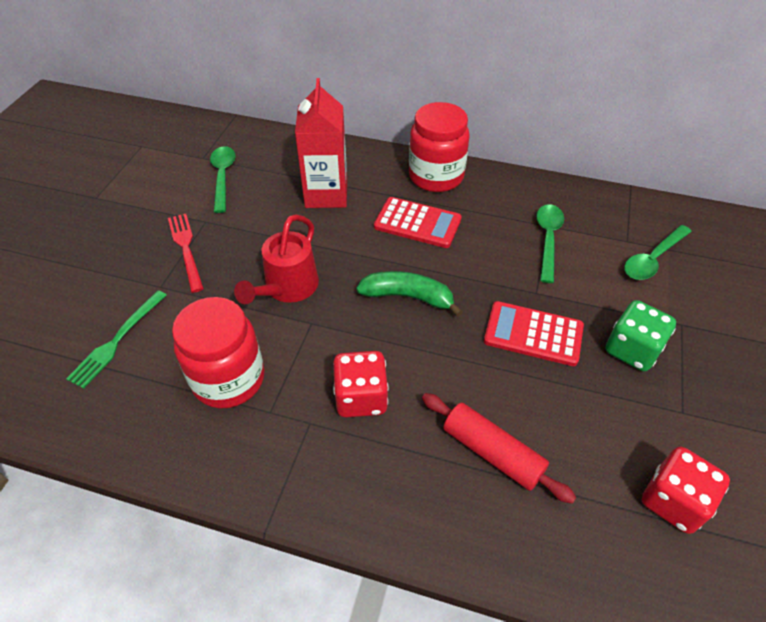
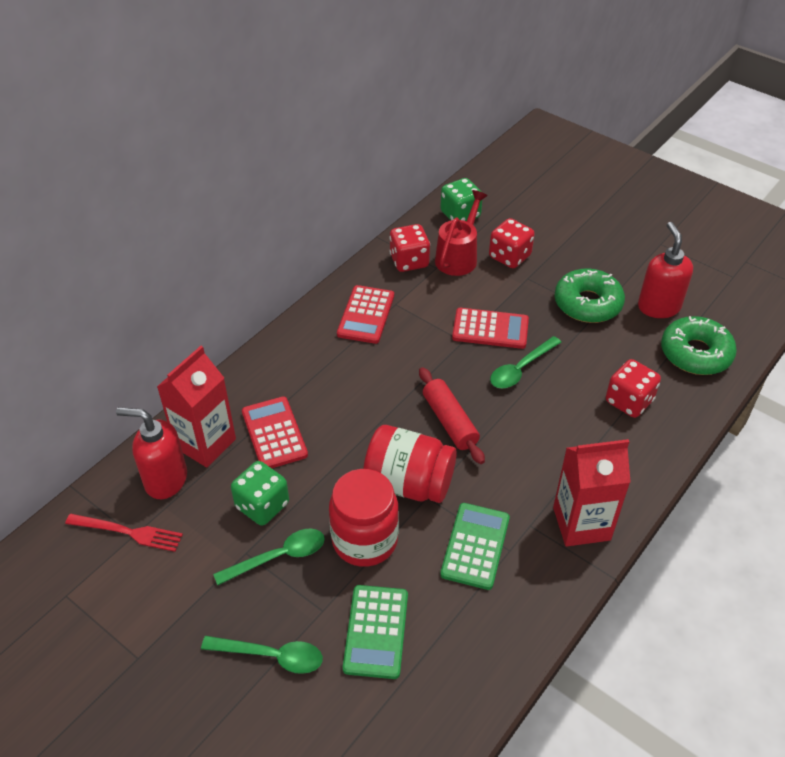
green banana: 1 -> 0
green calculator: 0 -> 2
green dice: 1 -> 2
green donut: 0 -> 2
green fork: 1 -> 0
red calculator: 2 -> 3
red carton: 1 -> 2
red dice: 2 -> 3
red soap dispenser: 0 -> 2

